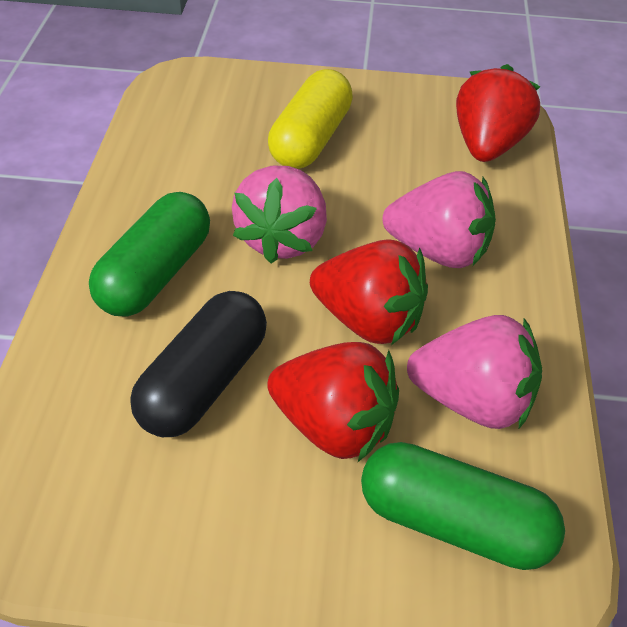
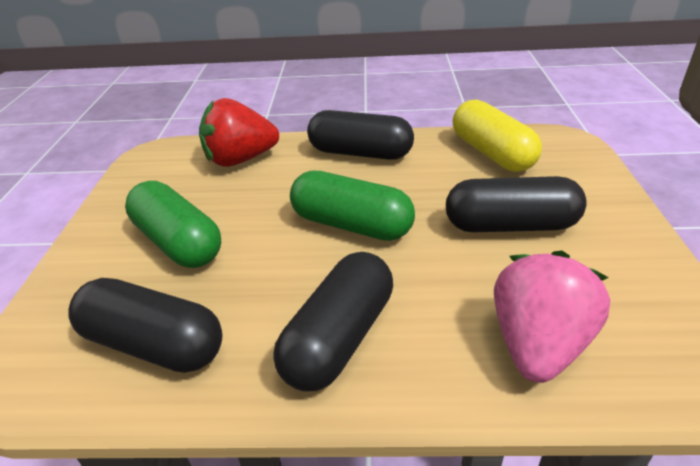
black capsule: 1 -> 4
pink strawberry: 3 -> 1
red strawberry: 3 -> 1

